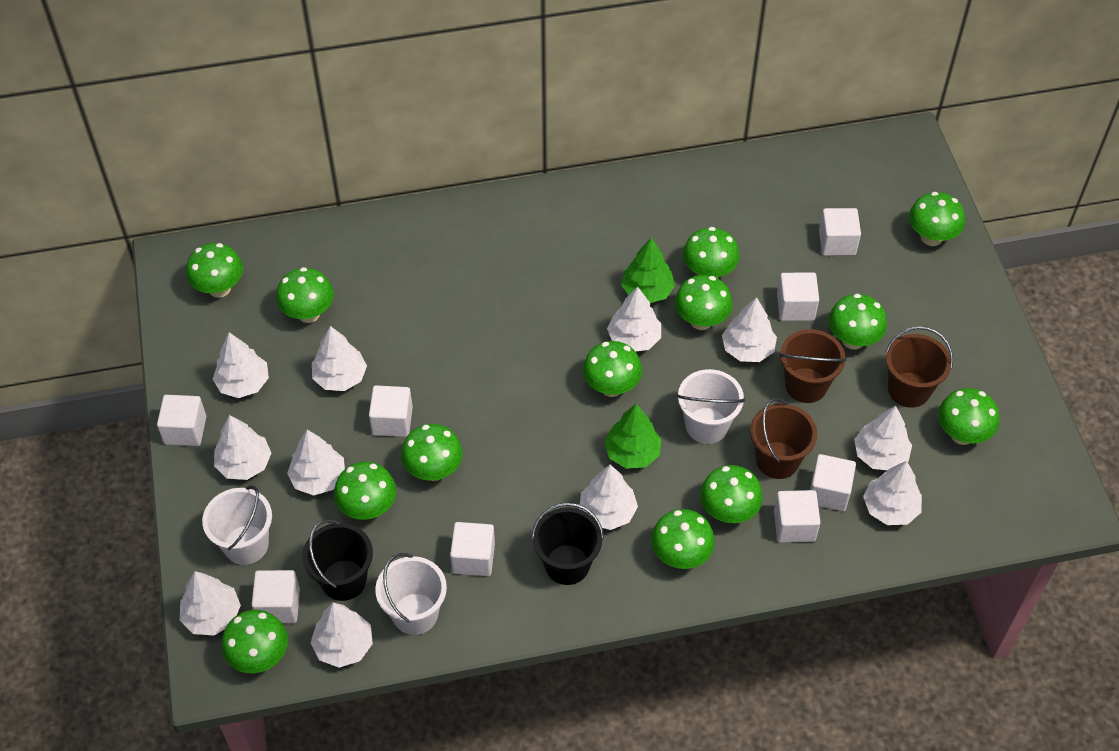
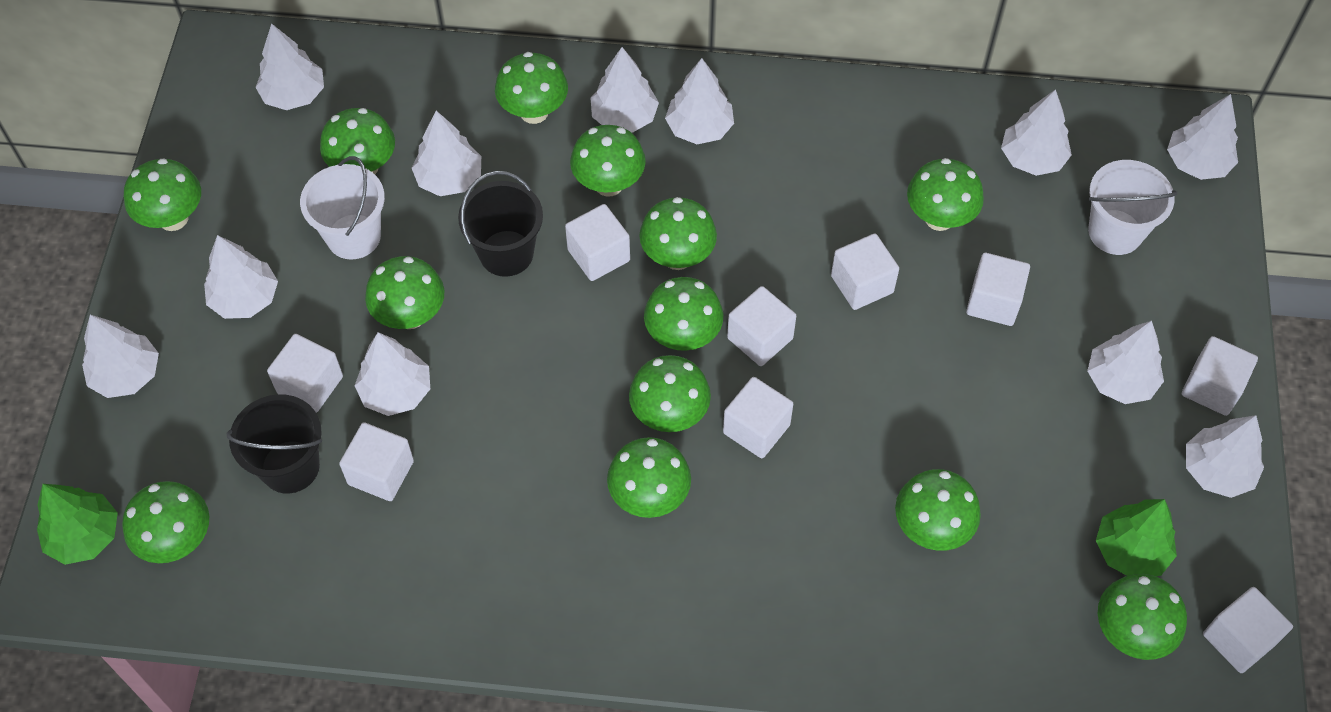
brown bucket: 3 -> 0
white bucket: 3 -> 2
white cube: 8 -> 9

